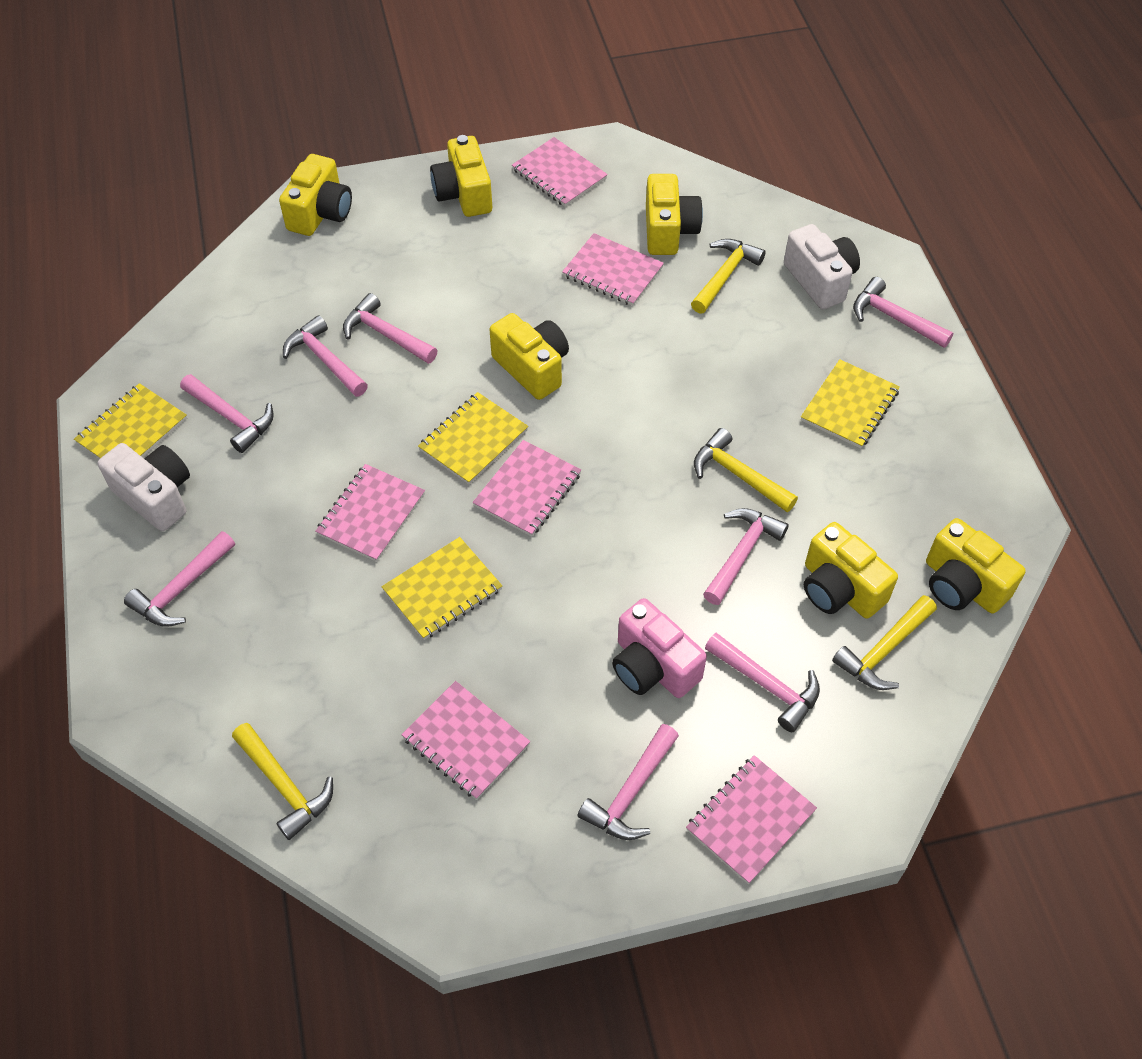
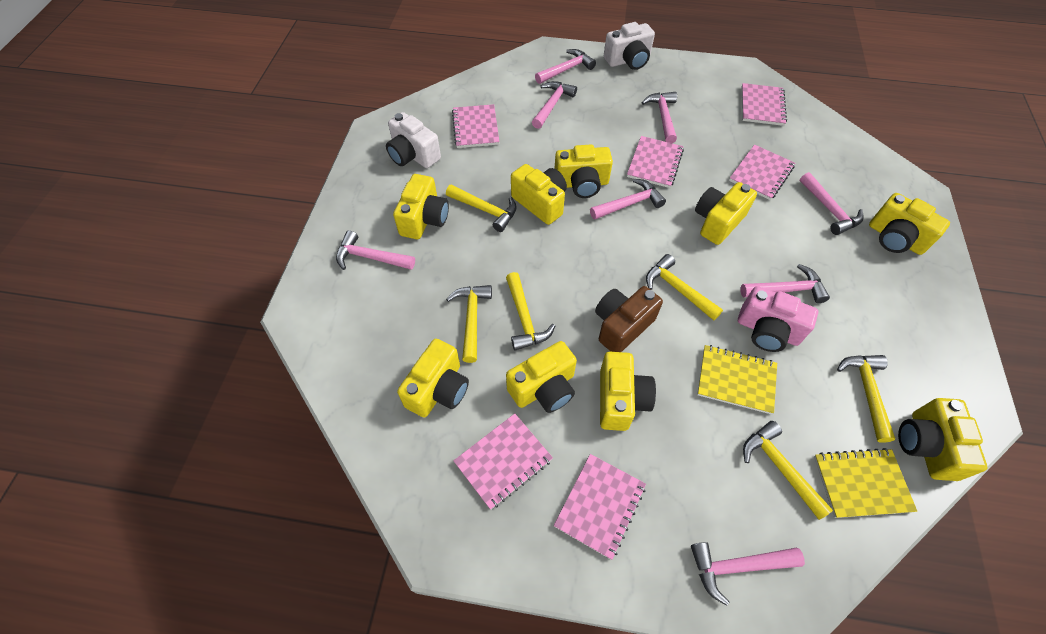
brown camera: 0 -> 1
yellow camera: 6 -> 9
yellow hammer: 4 -> 6
yellow notebook: 4 -> 2

